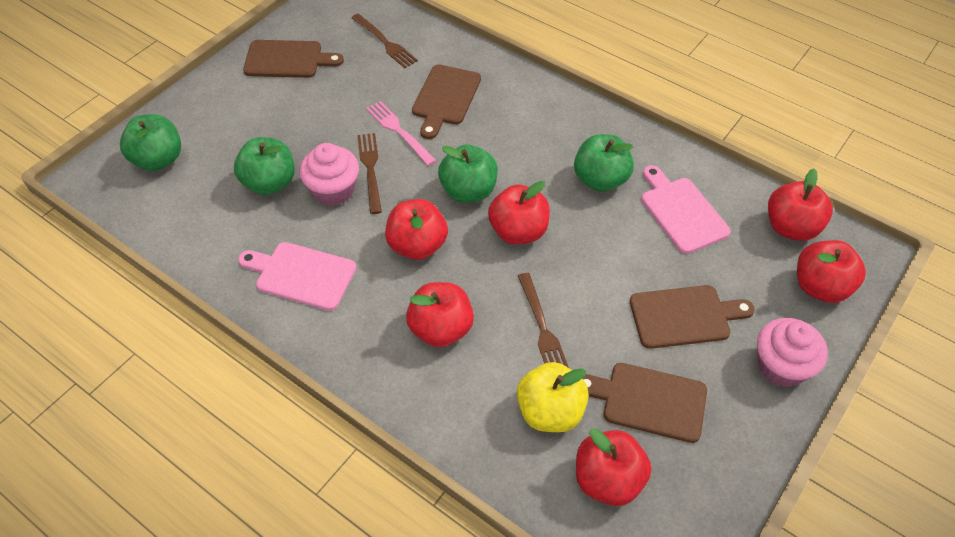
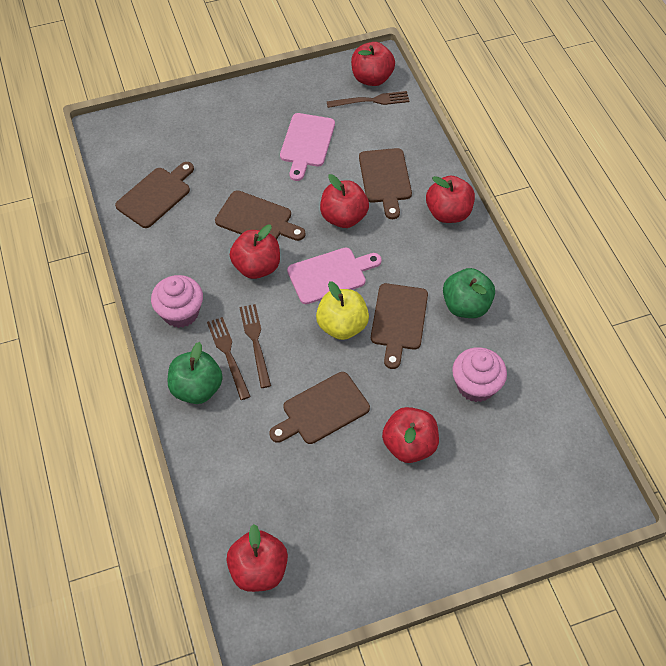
brown cutting board: 4 -> 5
green apple: 4 -> 2
pink fork: 1 -> 0

